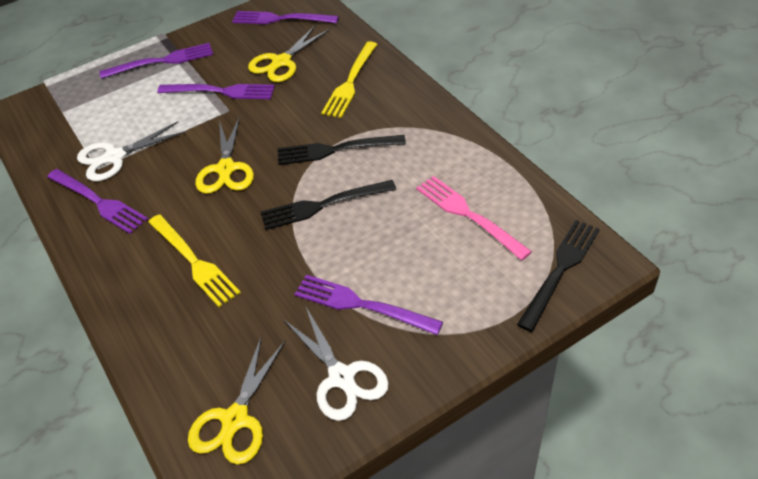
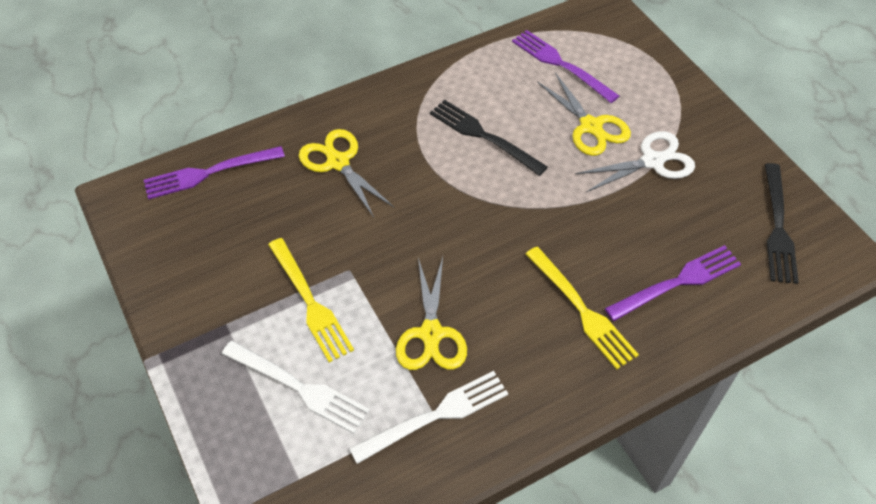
black fork: 3 -> 2
pink fork: 1 -> 0
purple fork: 5 -> 3
white fork: 0 -> 2
white scissors: 2 -> 1

